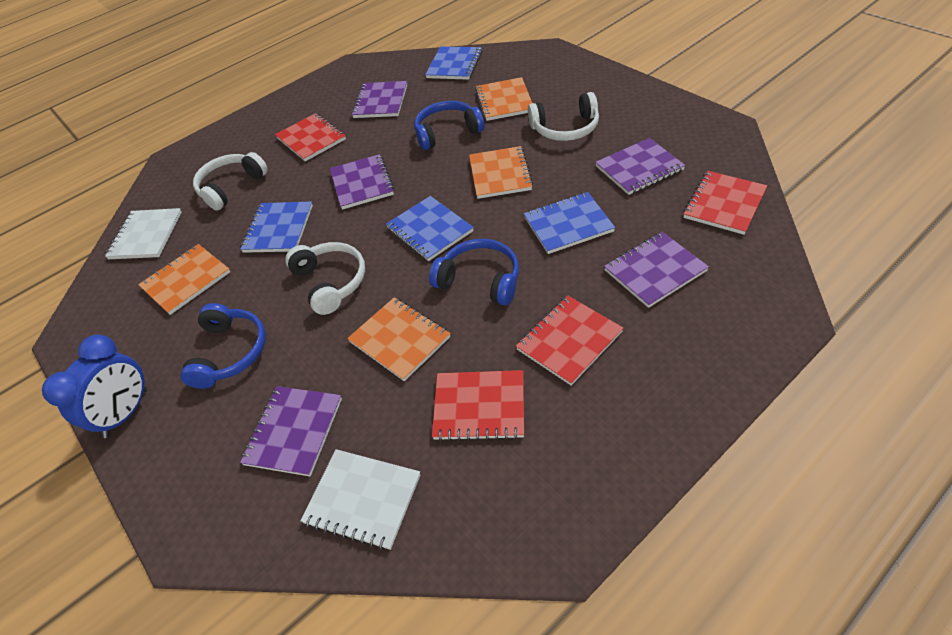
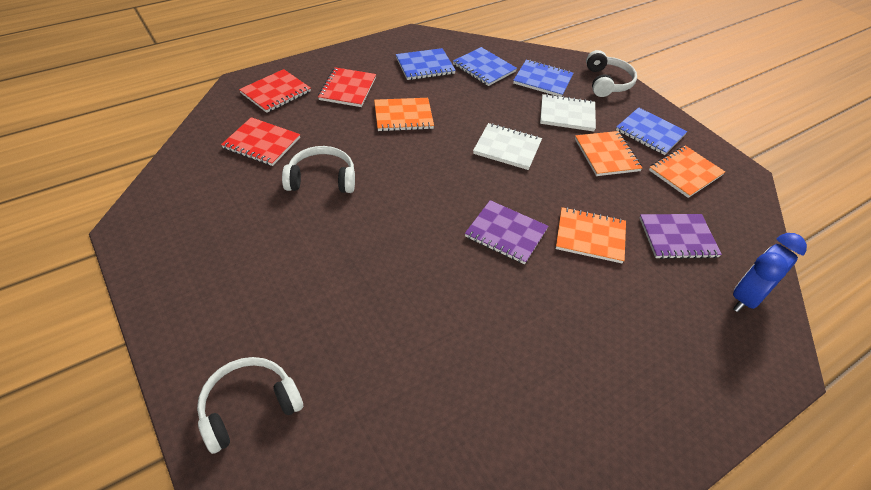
blue headphones: 3 -> 0
purple notebook: 5 -> 2
red notebook: 4 -> 3

